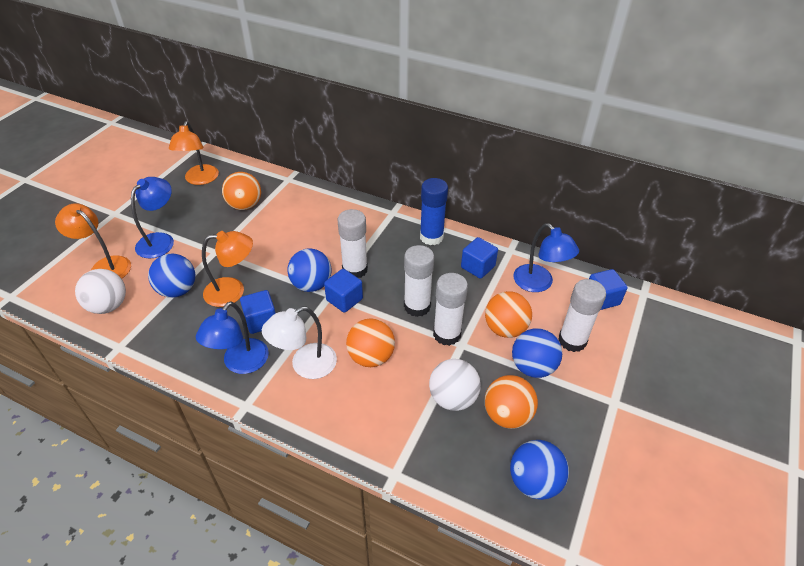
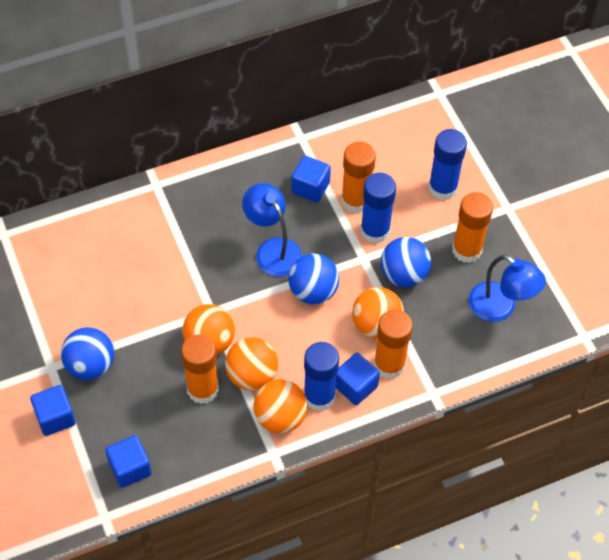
blue ball: 4 -> 3
blue glue stick: 1 -> 3
blue lamp: 3 -> 2
orange glue stick: 0 -> 4
orange lamp: 3 -> 0
white ball: 2 -> 0
white glue stick: 4 -> 0
white lamp: 1 -> 0

